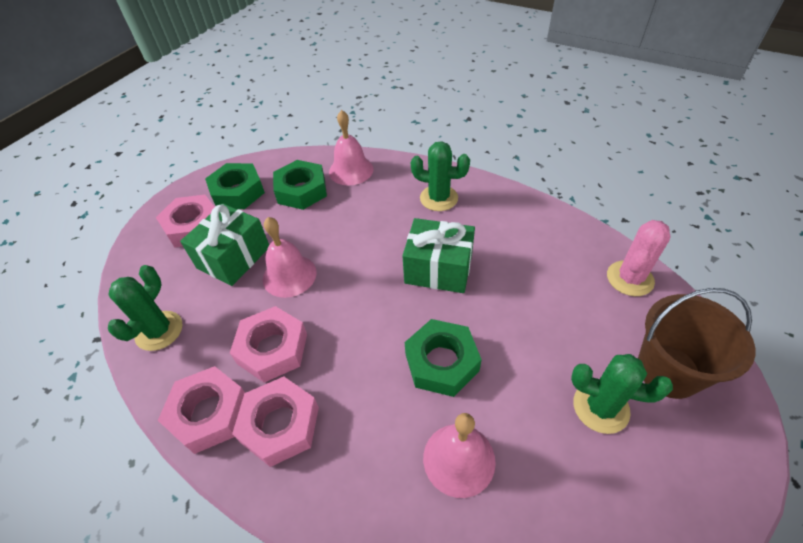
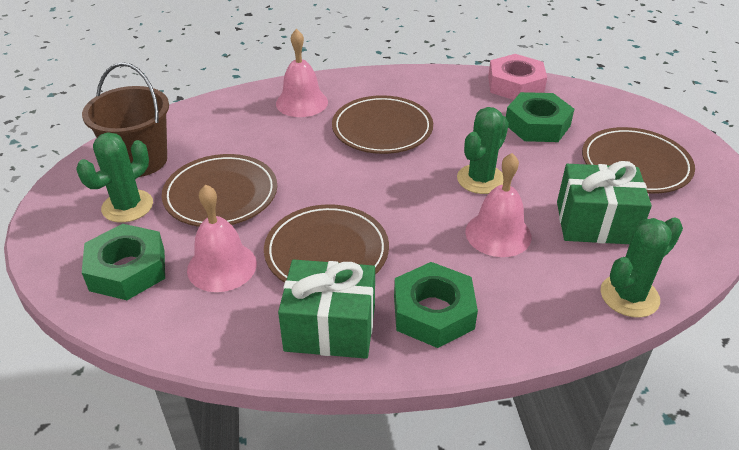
brown plate: 0 -> 4
pink cactus: 1 -> 0
pink nut: 4 -> 1

